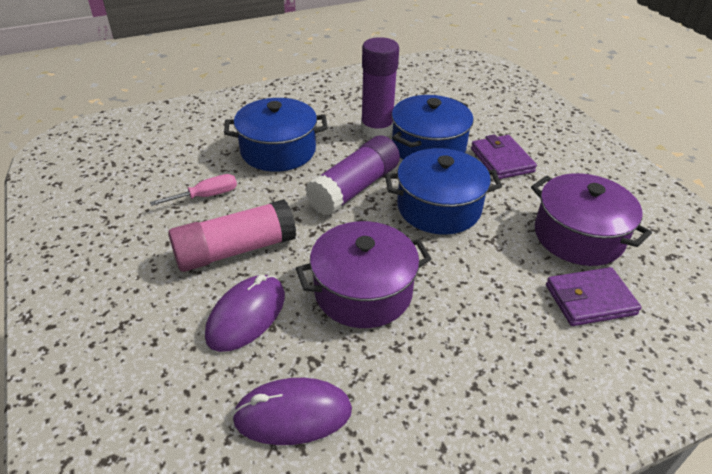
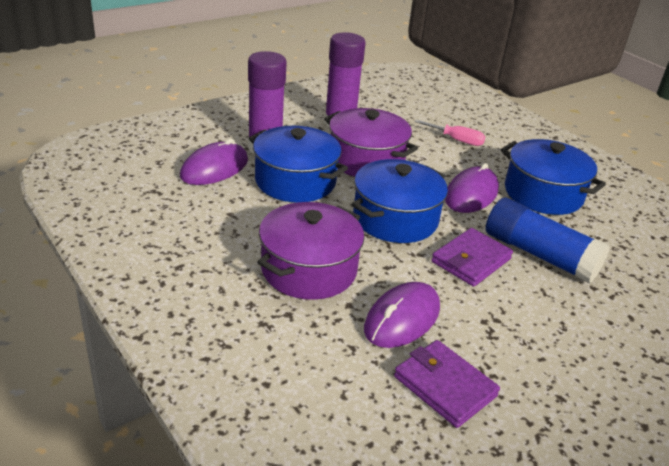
blue glue stick: 0 -> 1
pink glue stick: 1 -> 0
purple mouse: 2 -> 3

